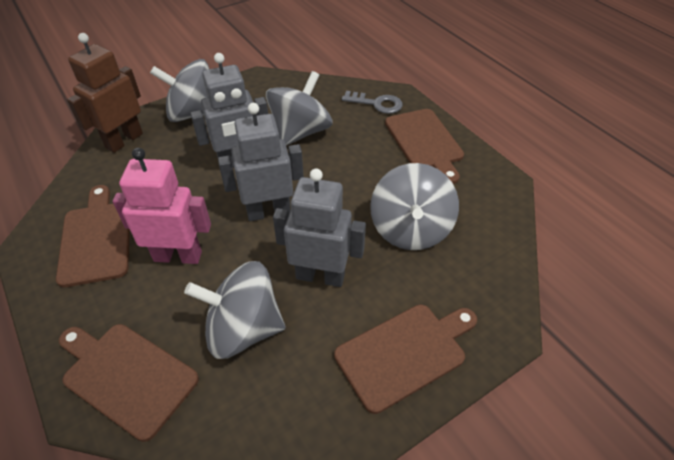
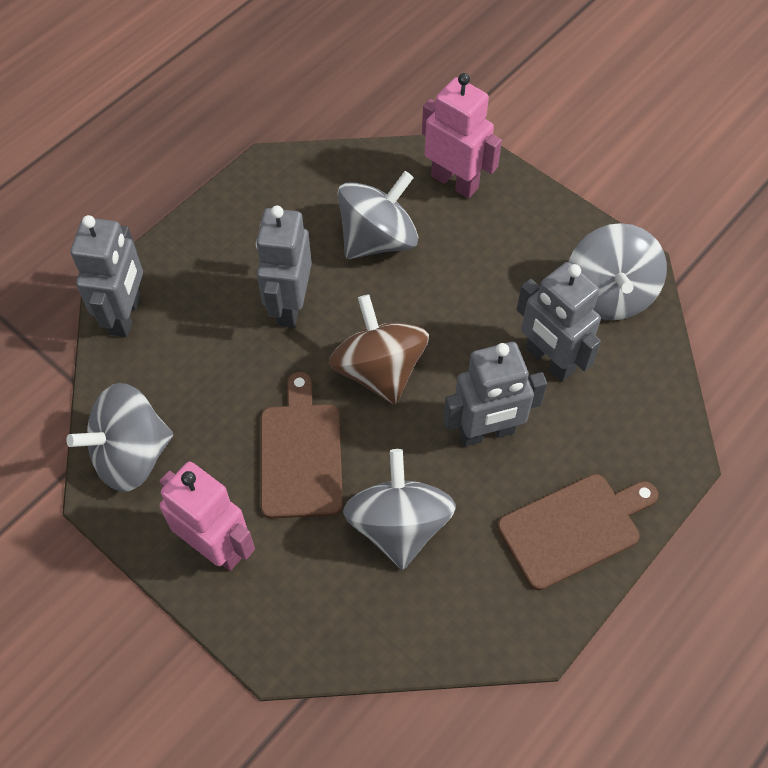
brown cutting board: 4 -> 2
brown robot: 1 -> 0
brown spinning top: 0 -> 1
grey key: 1 -> 0
grey robot: 3 -> 4
pink robot: 1 -> 2

